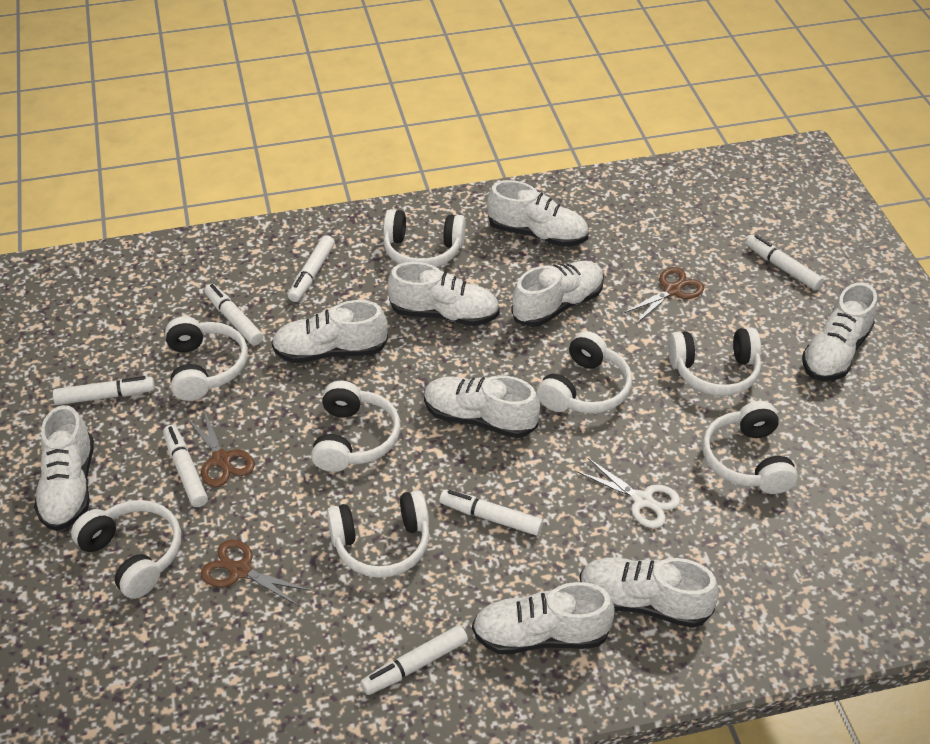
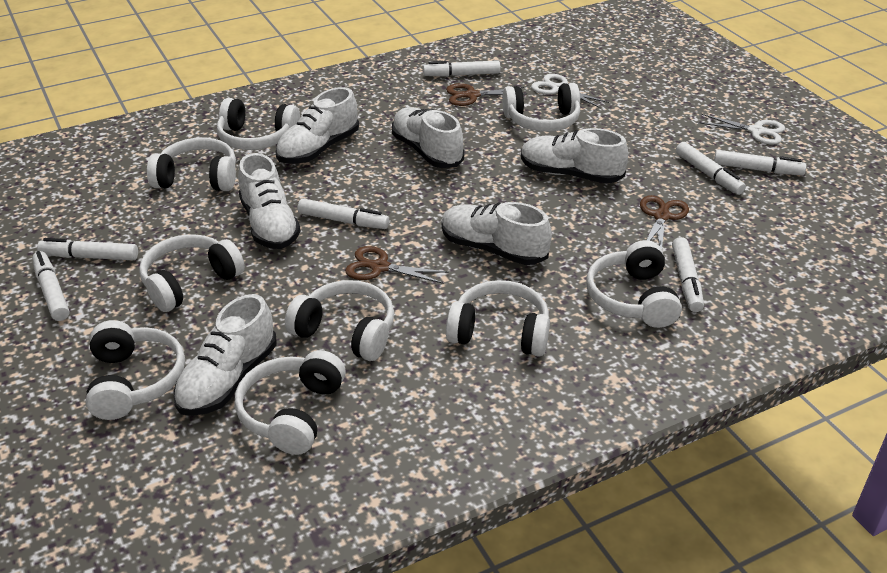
white headphones: 8 -> 9
white scissors: 1 -> 2
white shoe: 9 -> 6

